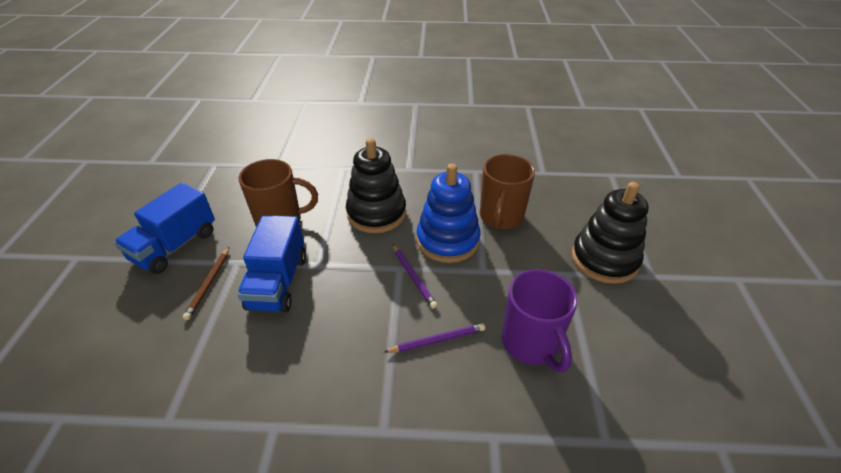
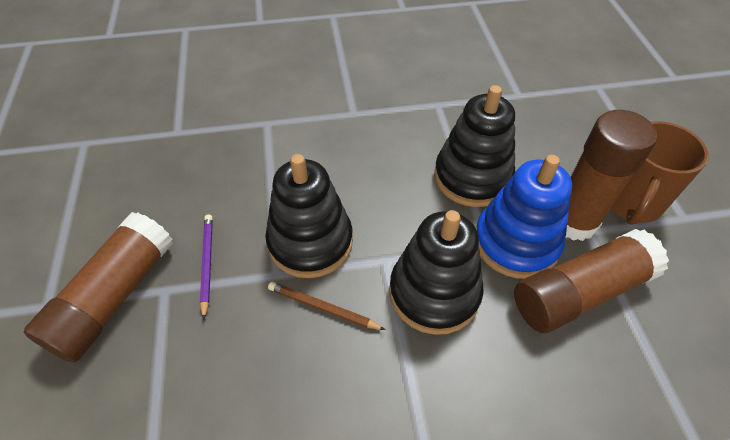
black stacking toy: 2 -> 3
blue truck: 2 -> 0
brown glue stick: 0 -> 3
brown mug: 2 -> 1
purple mug: 1 -> 0
purple pencil: 2 -> 1

